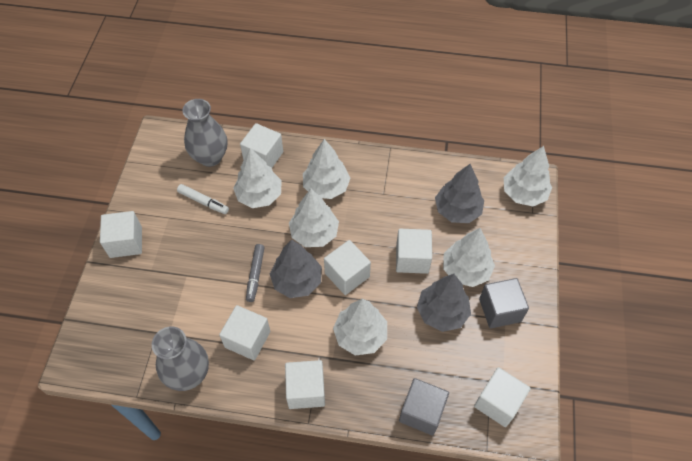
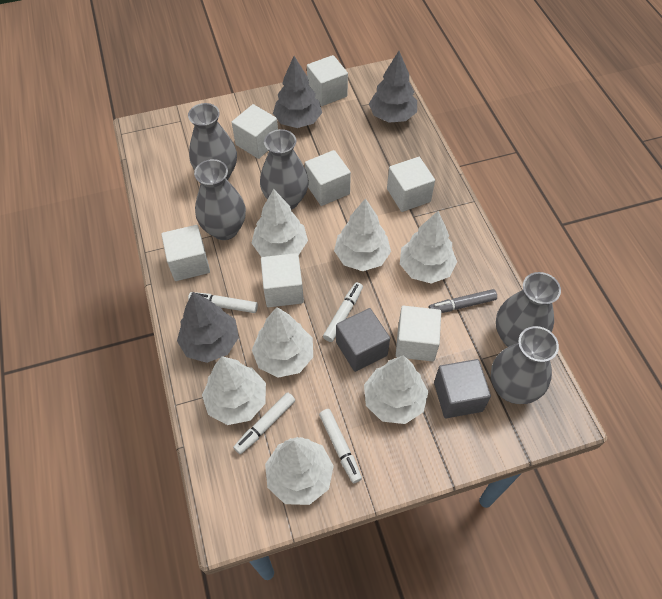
grey vase: 2 -> 5
white marker: 1 -> 4
white tree: 6 -> 7

